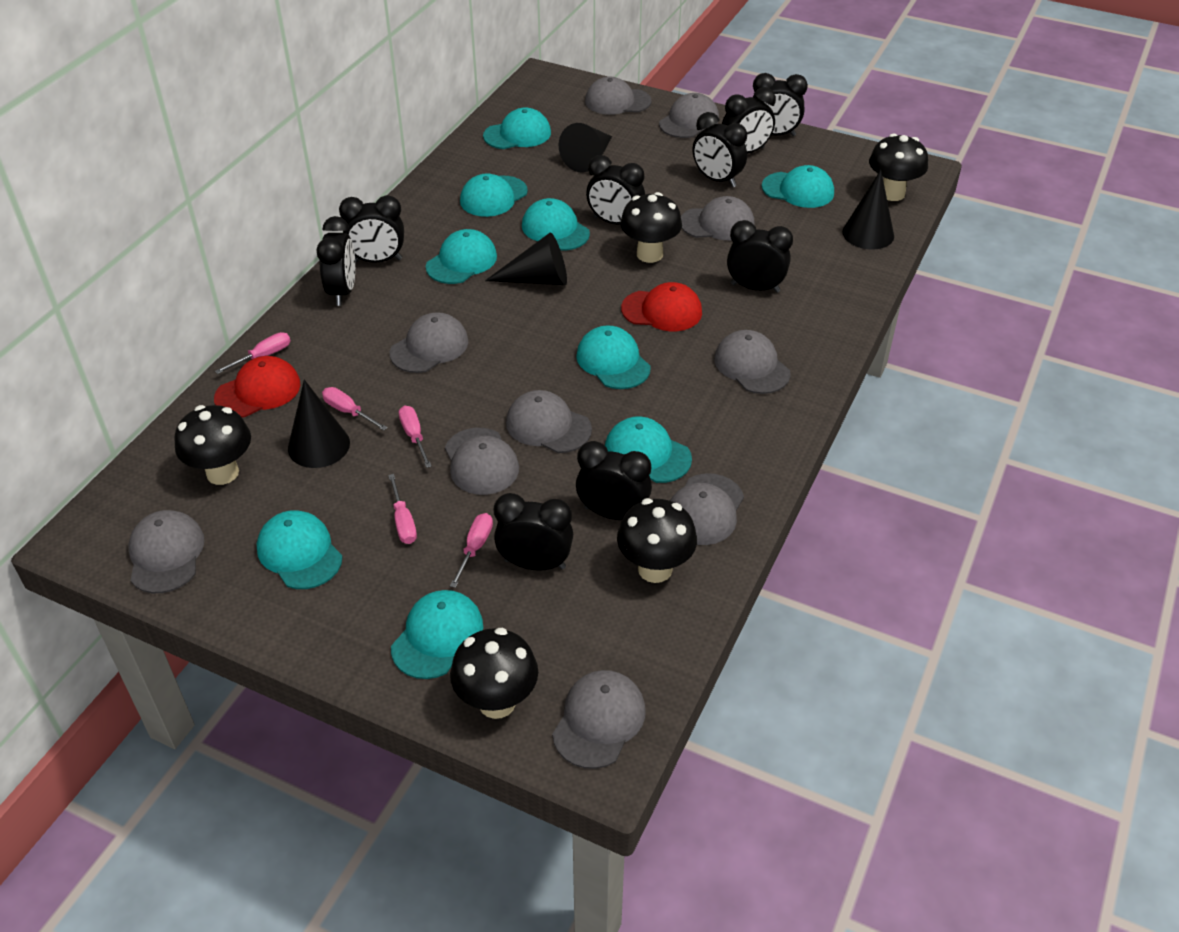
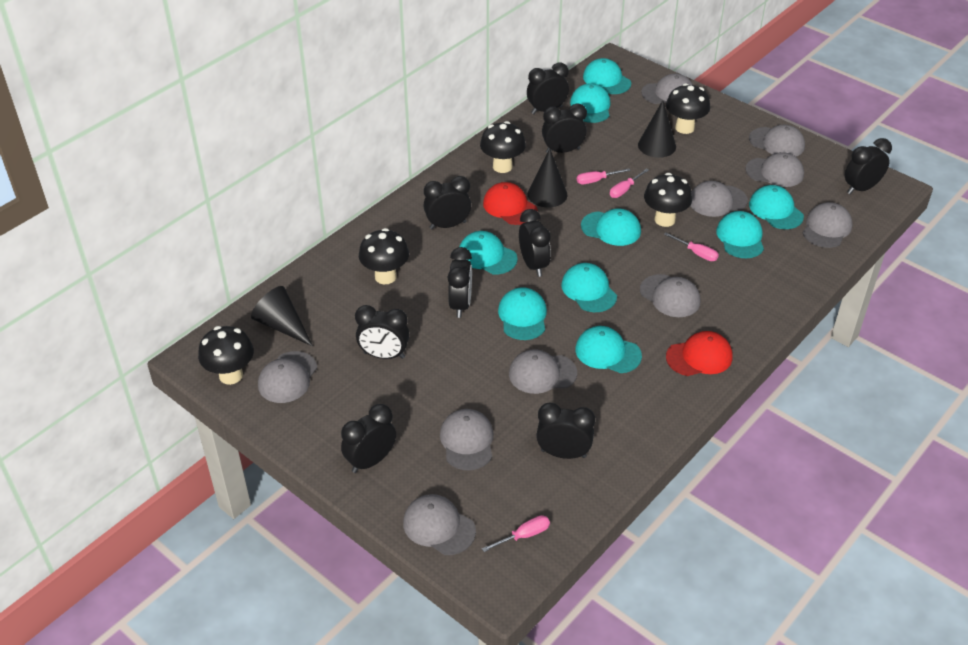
black cone: 4 -> 3
pink screwdriver: 5 -> 4

